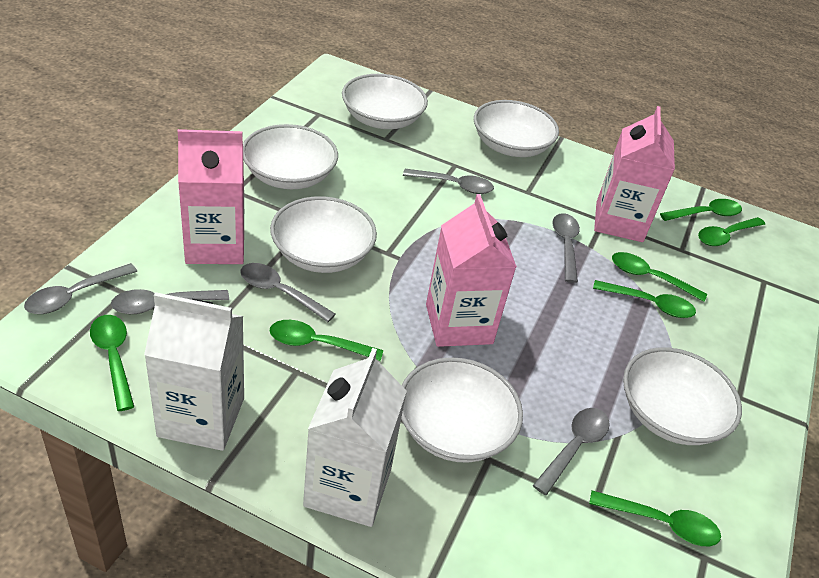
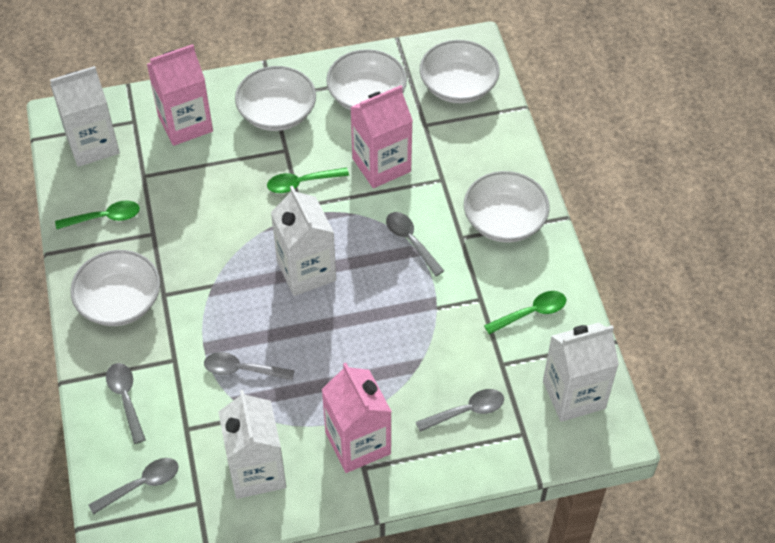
green spoon: 7 -> 3
grey spoon: 6 -> 5
white bowl: 6 -> 5
white carton: 2 -> 4

